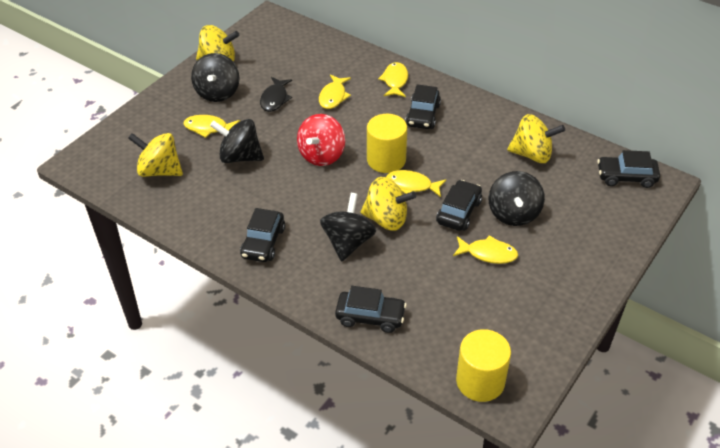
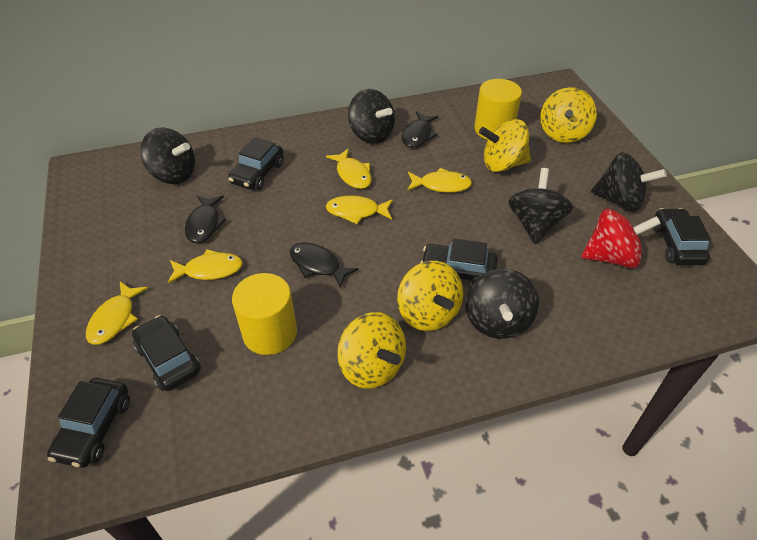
black fish: 1 -> 3
black spinning top: 4 -> 5

